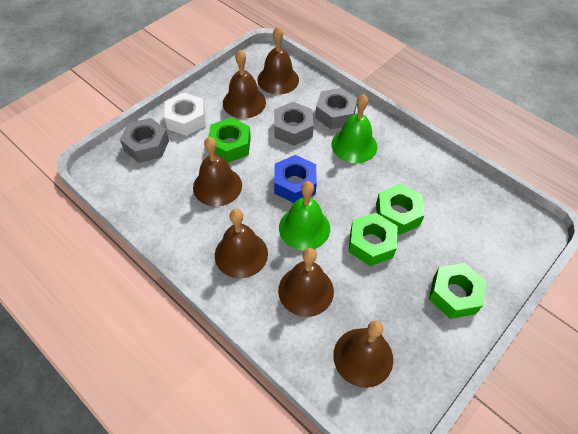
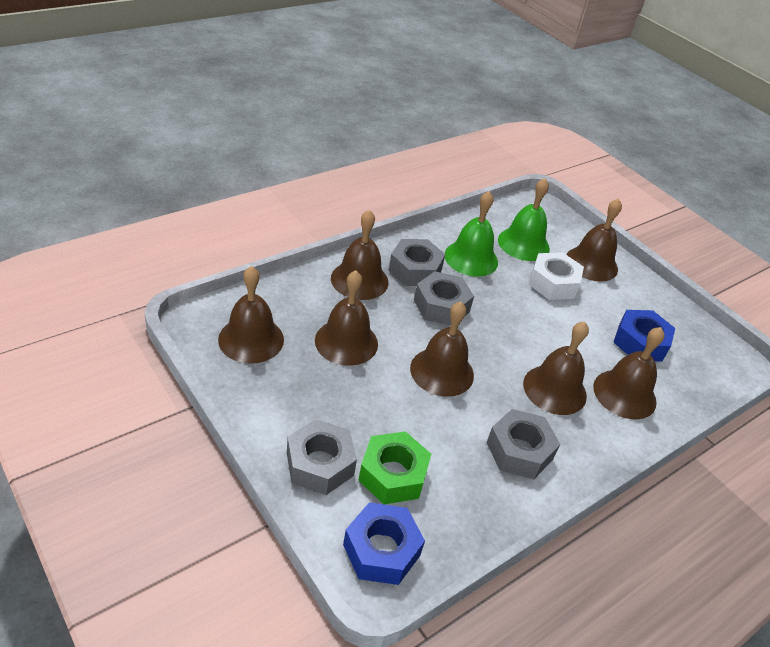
blue nut: 1 -> 2
brown bell: 6 -> 7
green nut: 4 -> 1
grey nut: 3 -> 4

